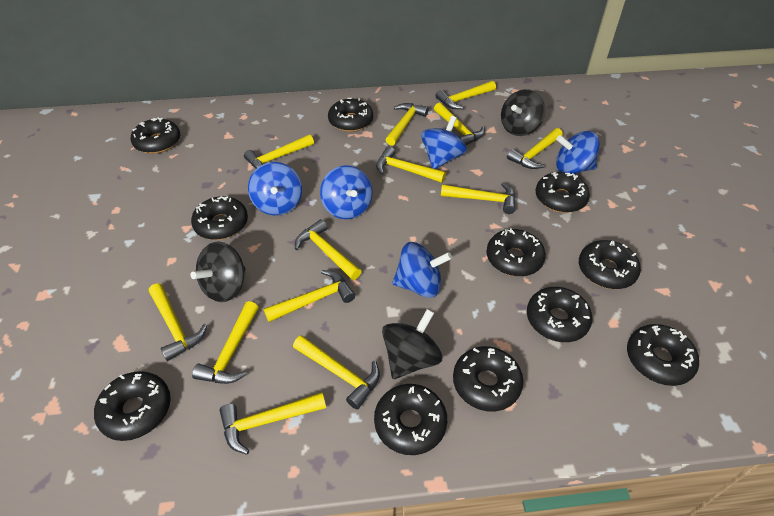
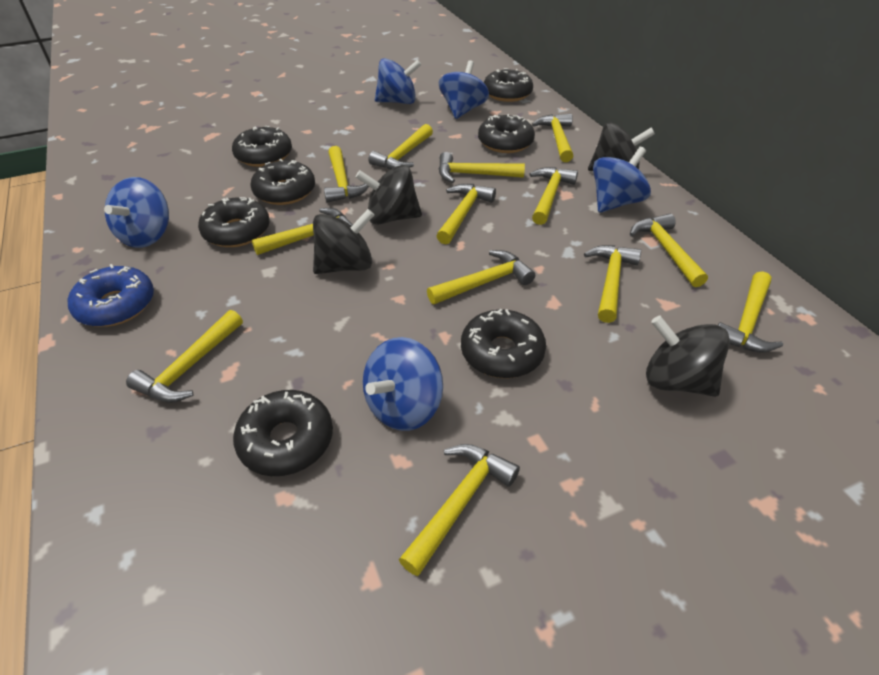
black donut: 11 -> 7
black spinning top: 3 -> 4
blue donut: 0 -> 1

